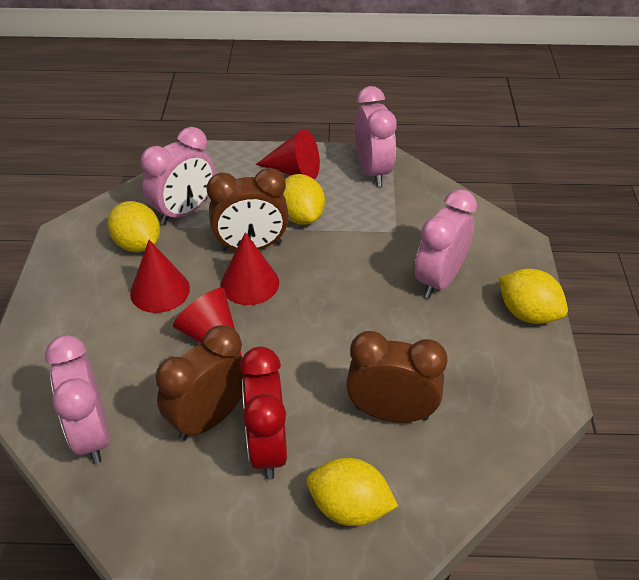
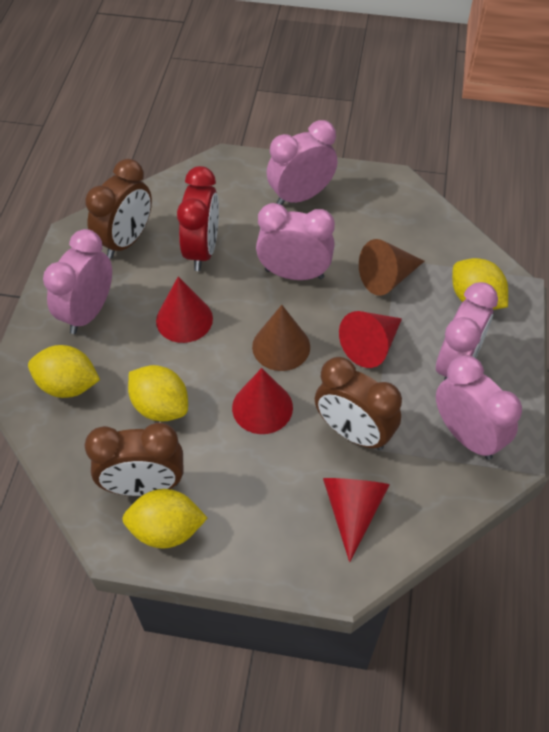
brown cone: 0 -> 2
pink clock: 4 -> 5

